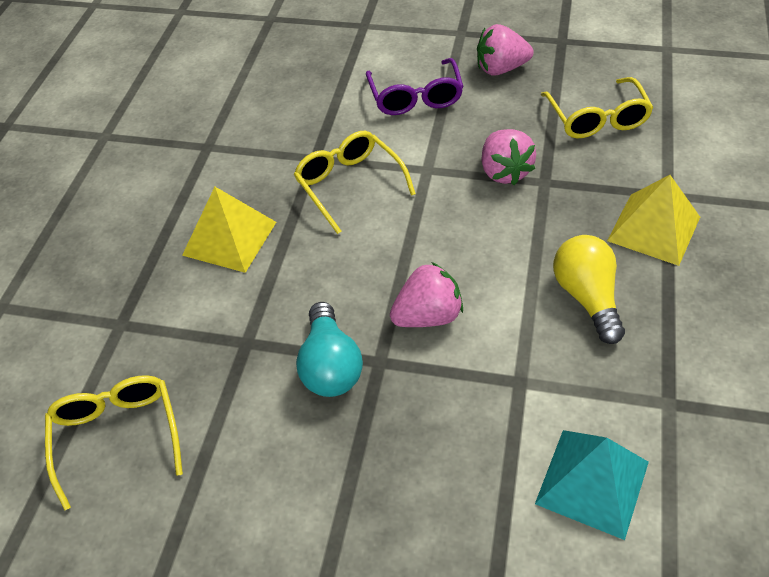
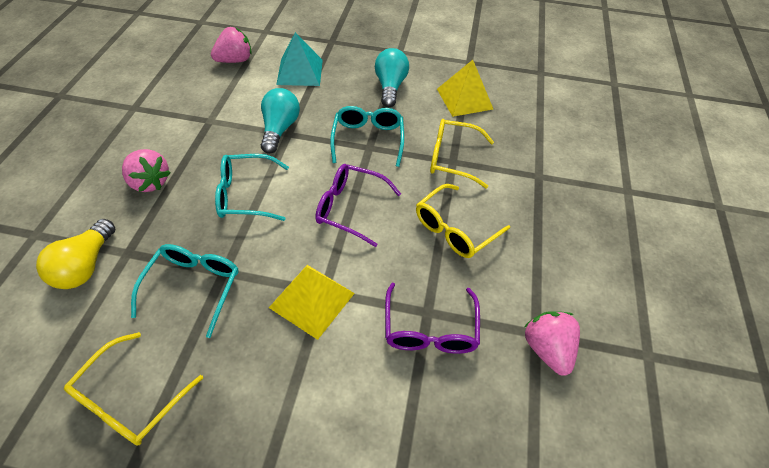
purple glasses: 1 -> 2
turquoise glasses: 0 -> 3
turquoise light bulb: 1 -> 2

